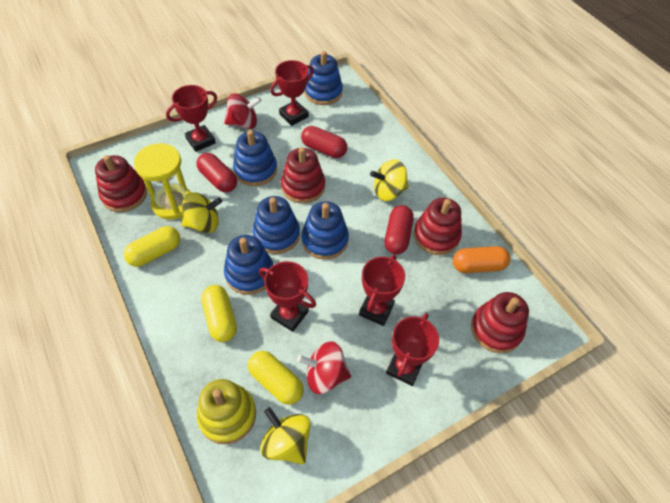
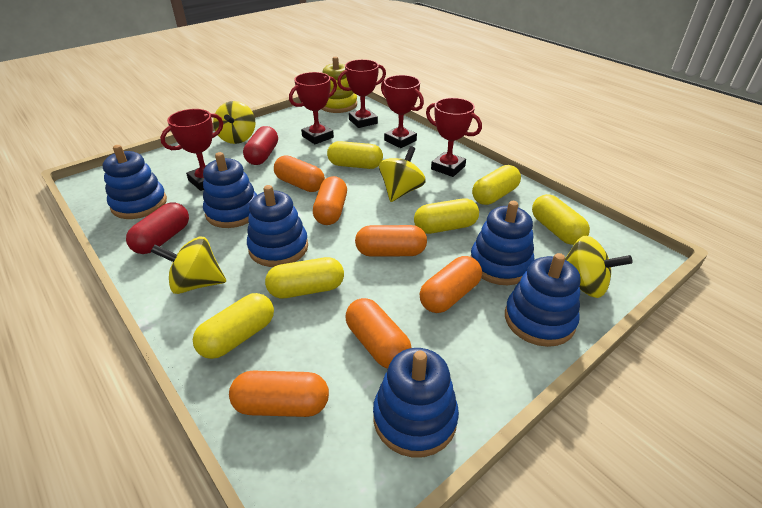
blue stacking toy: 5 -> 6
orange capsule: 1 -> 6
red capsule: 3 -> 2
red spinning top: 2 -> 0
red stacking toy: 4 -> 0
yellow capsule: 3 -> 6
yellow hourglass: 1 -> 0
yellow spinning top: 3 -> 4

